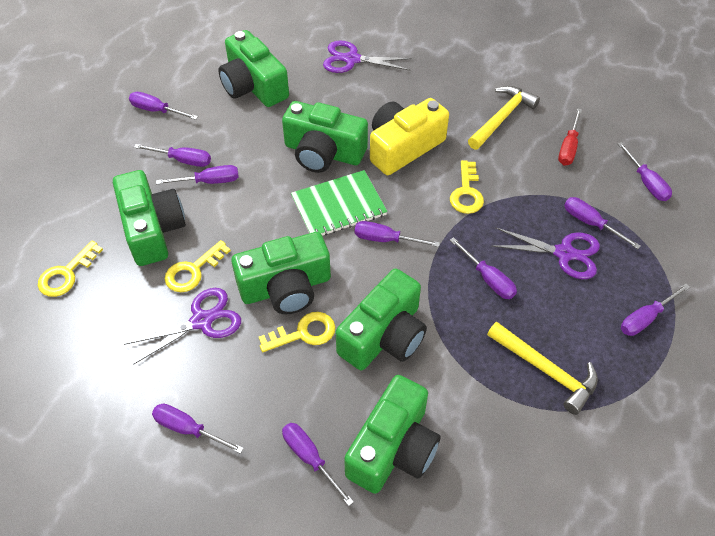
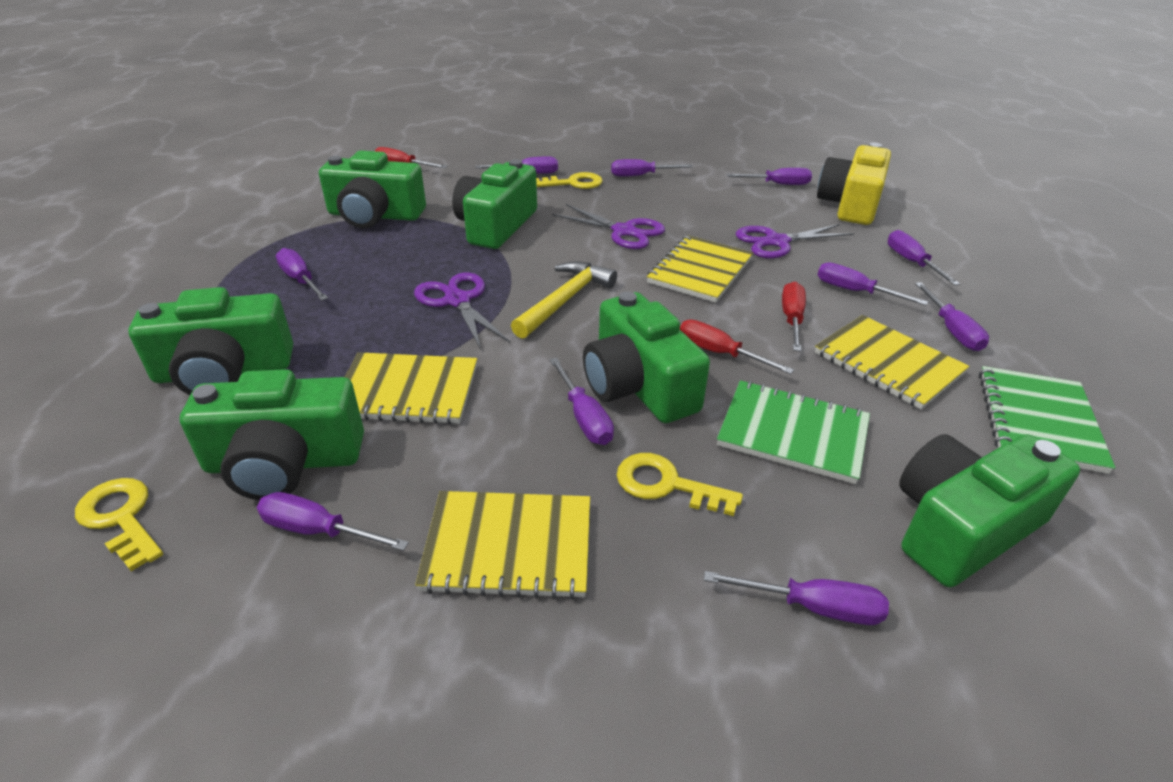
green notebook: 1 -> 2
red screwdriver: 1 -> 3
yellow hammer: 2 -> 1
yellow key: 4 -> 3
yellow notebook: 0 -> 4

